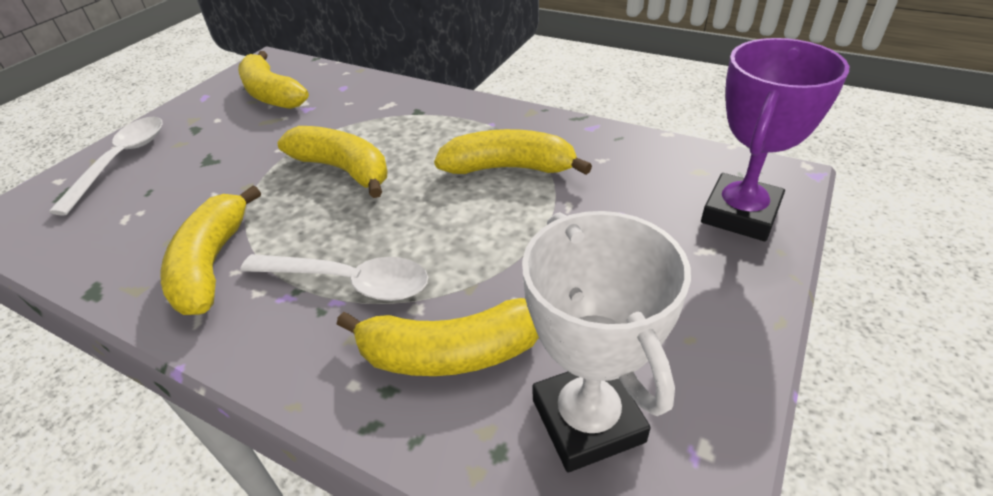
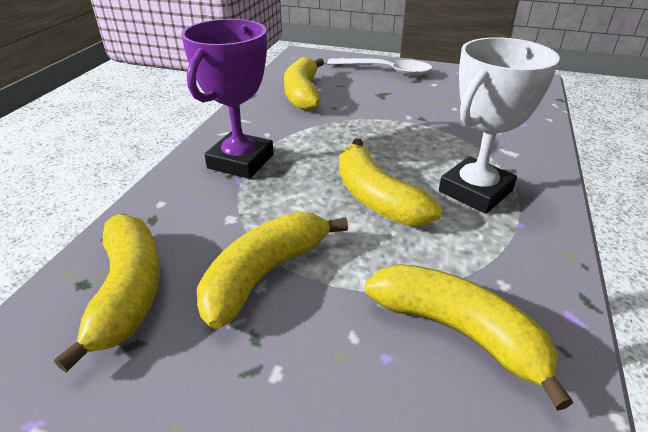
white spoon: 2 -> 1

